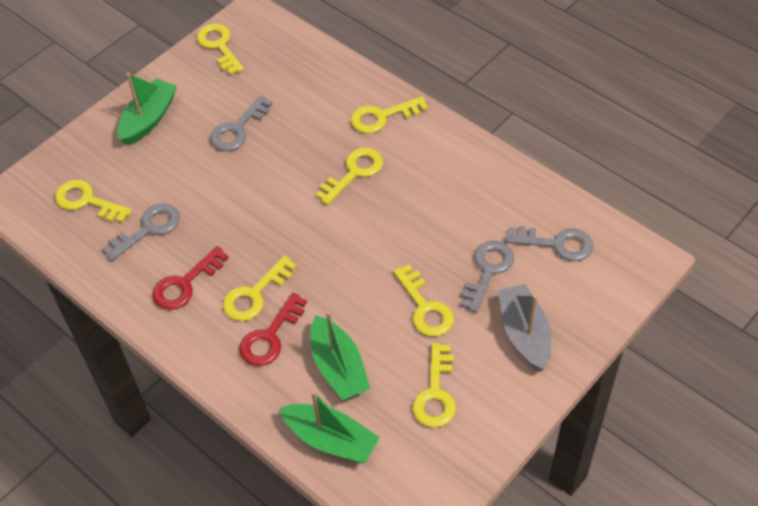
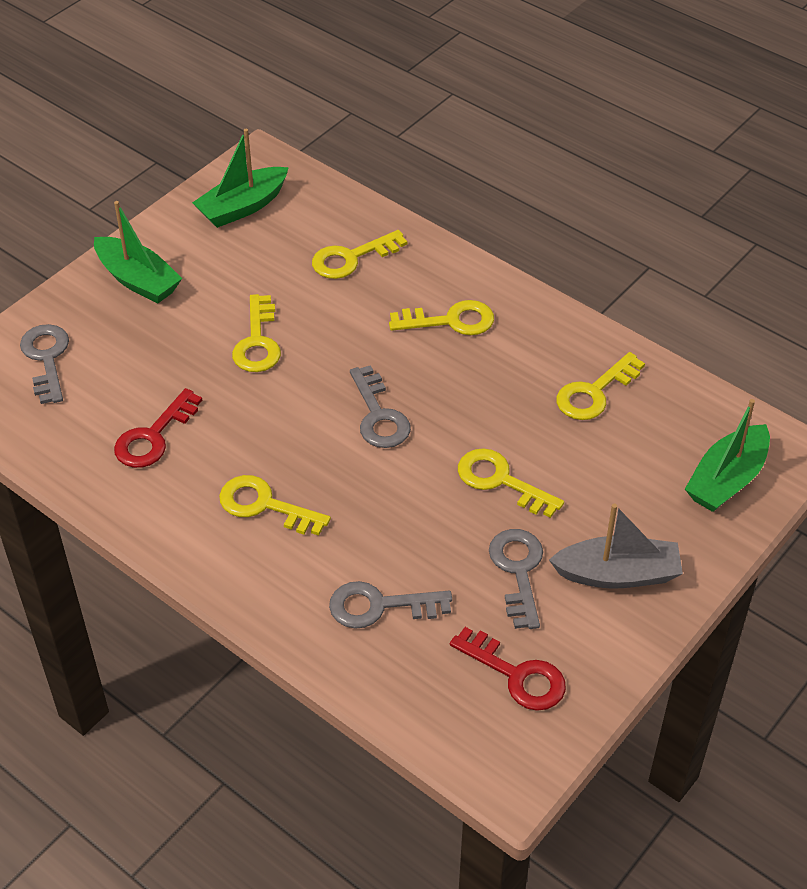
yellow key: 7 -> 6

